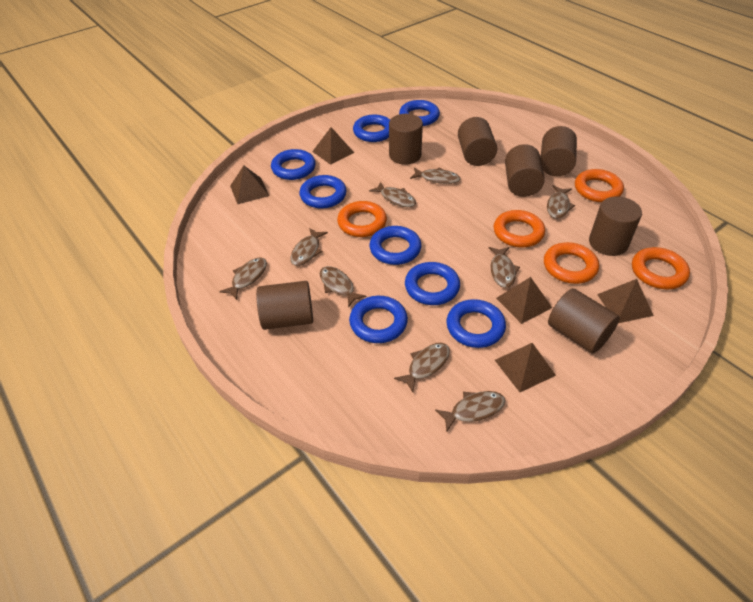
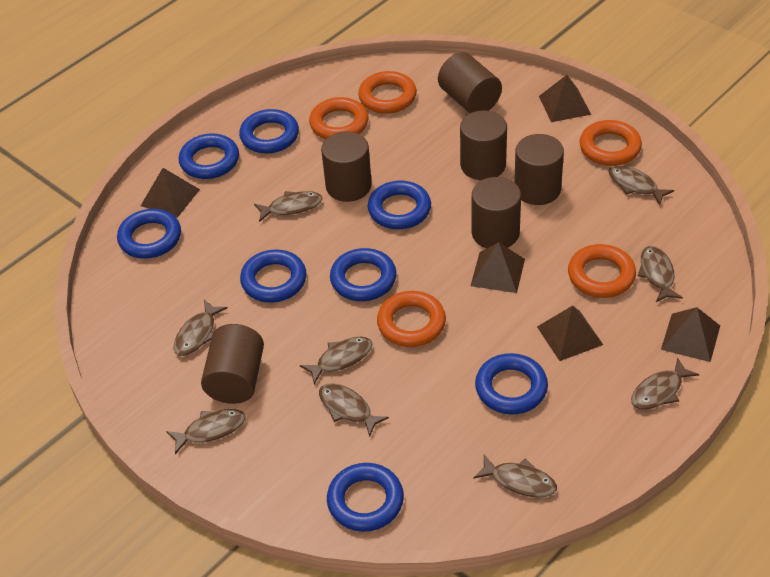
brown cylinder: 7 -> 6

